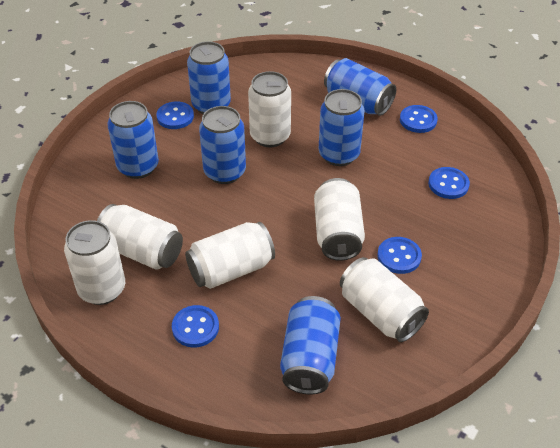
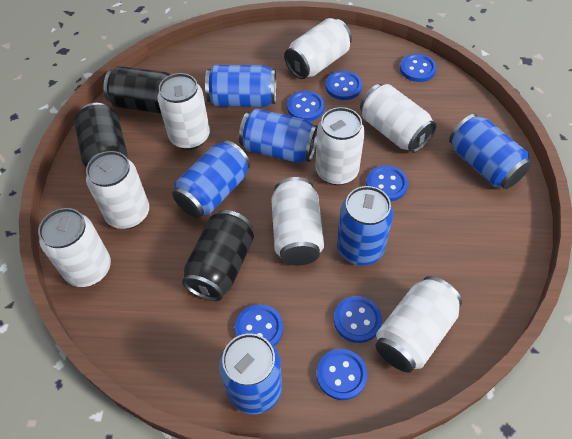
black can: 0 -> 3
blue button: 5 -> 7
white can: 6 -> 8

